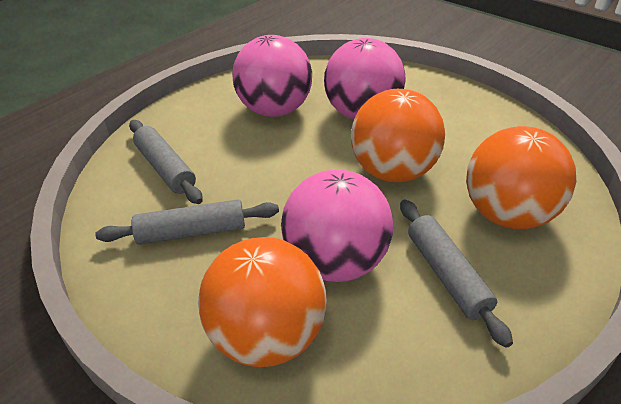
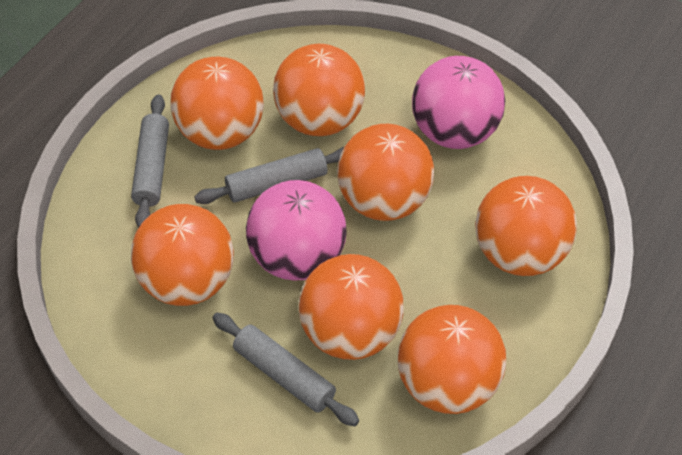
orange ball: 3 -> 7
pink ball: 3 -> 2

